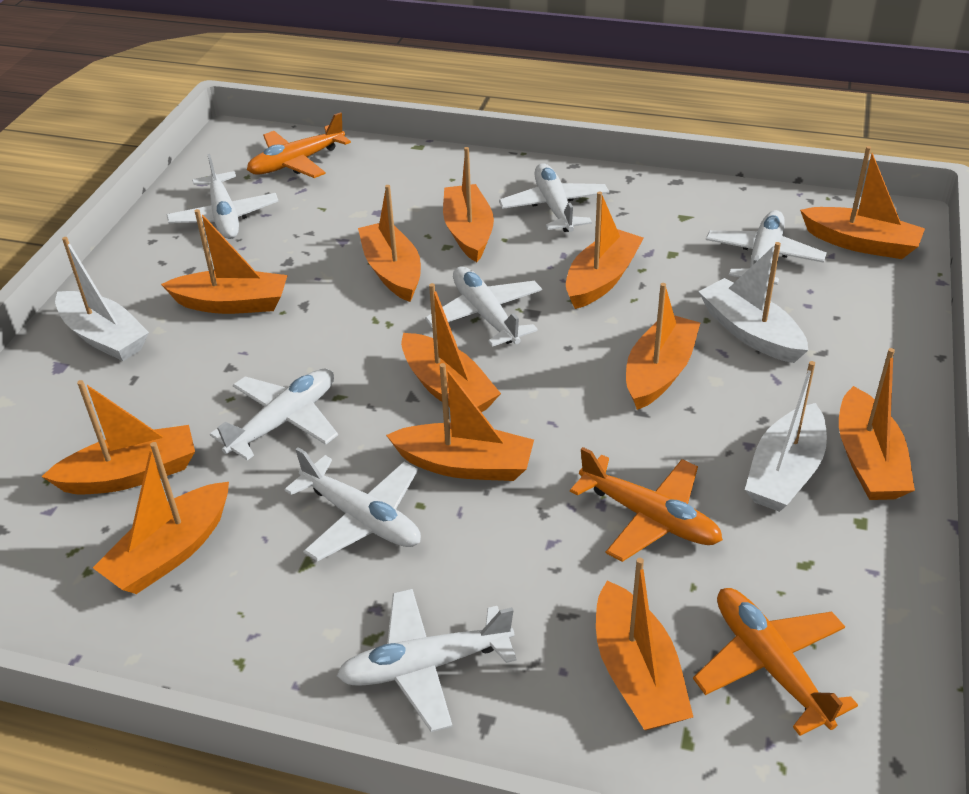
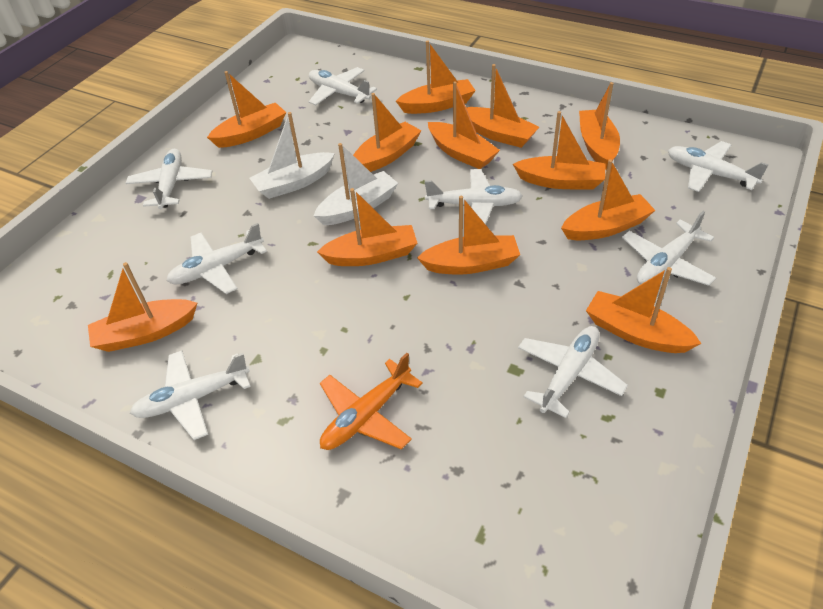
orange plane: 3 -> 1
white boat: 3 -> 2
white plane: 7 -> 8

